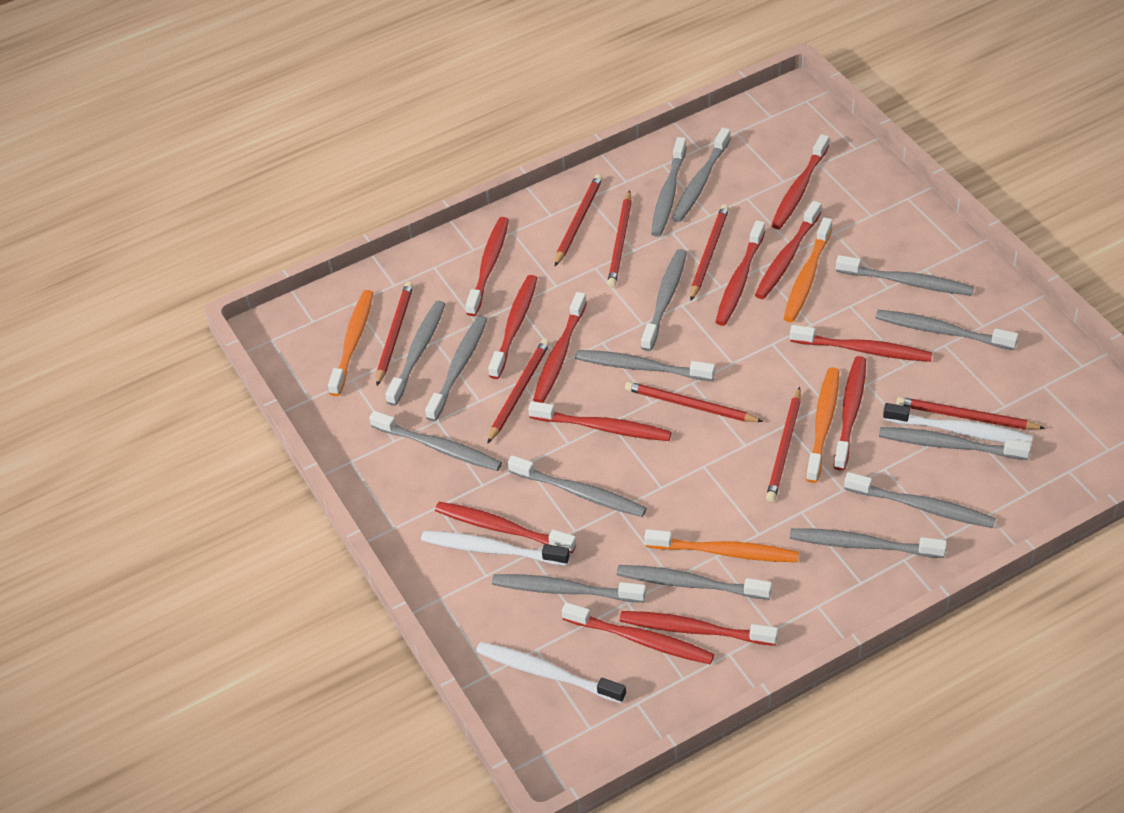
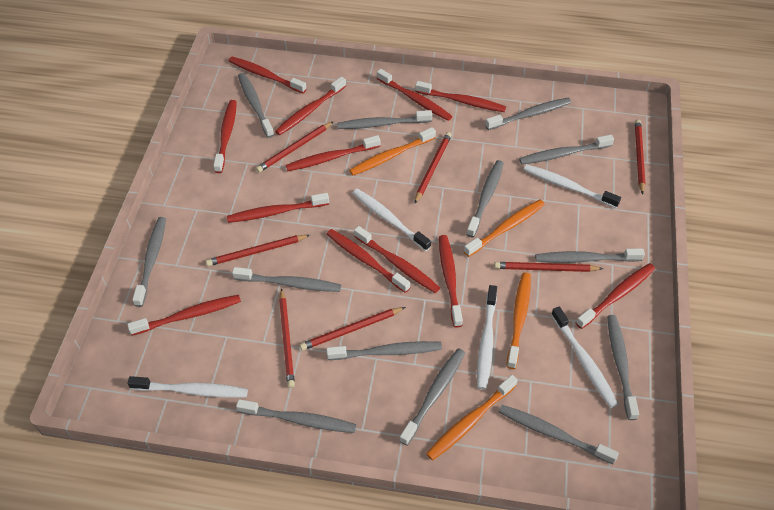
grey toothbrush: 15 -> 13
red pencil: 8 -> 7
white toothbrush: 3 -> 5

